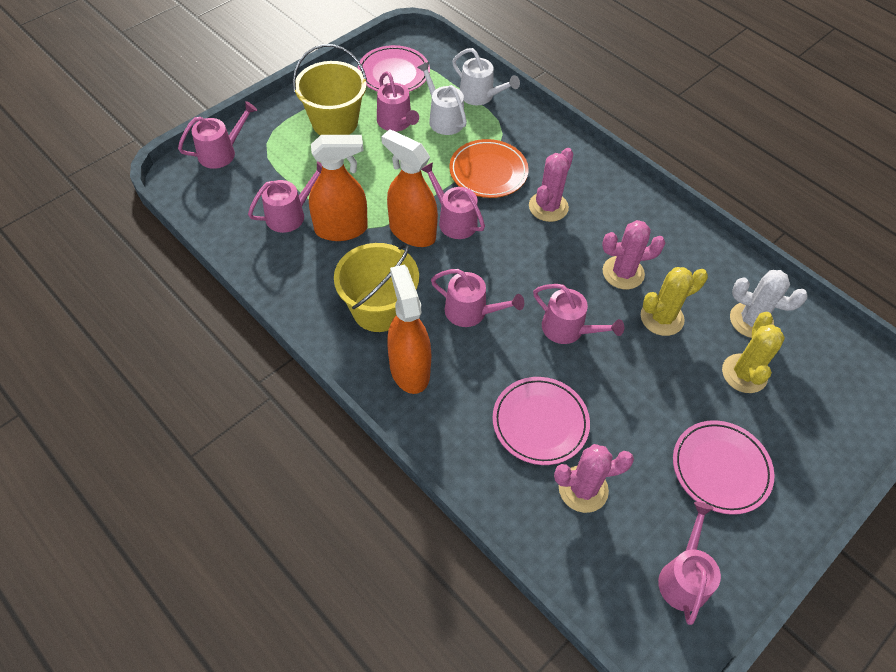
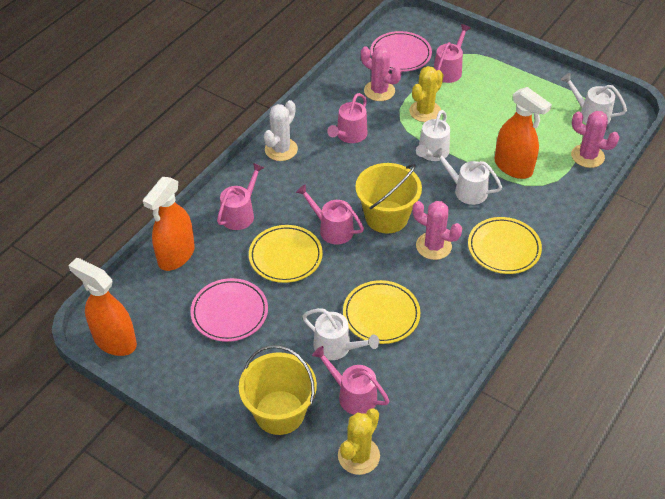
orange plate: 1 -> 0
pink plate: 3 -> 2
pink watering can: 7 -> 5
white watering can: 2 -> 4
yellow plate: 0 -> 3

